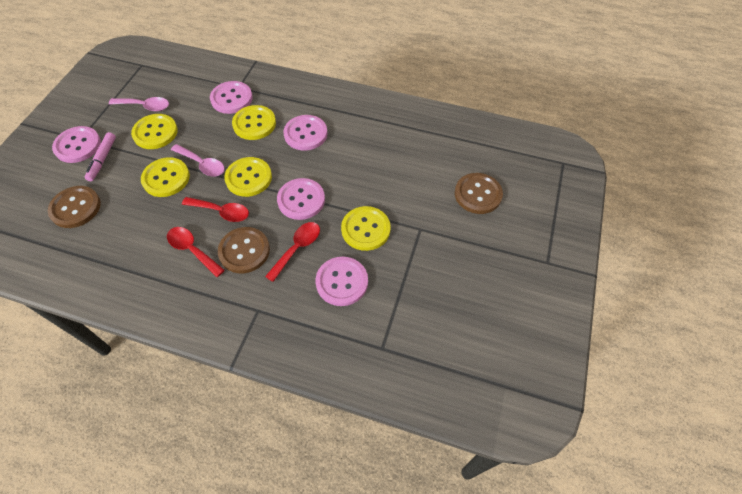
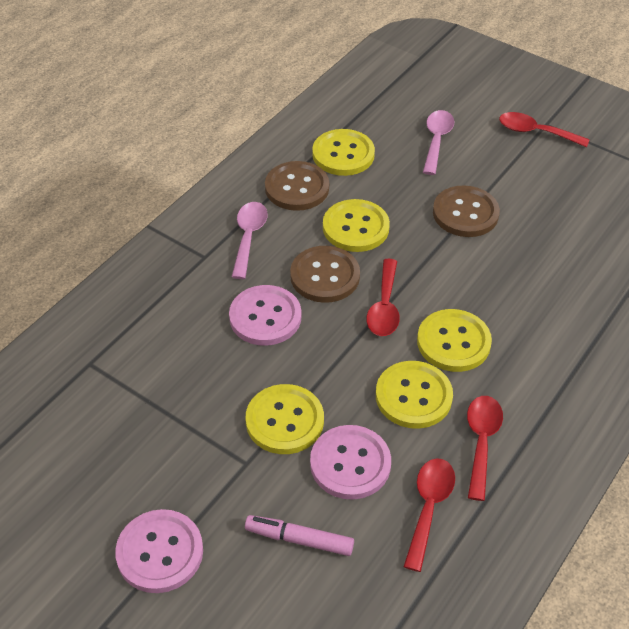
pink button: 5 -> 3
red spoon: 3 -> 4

